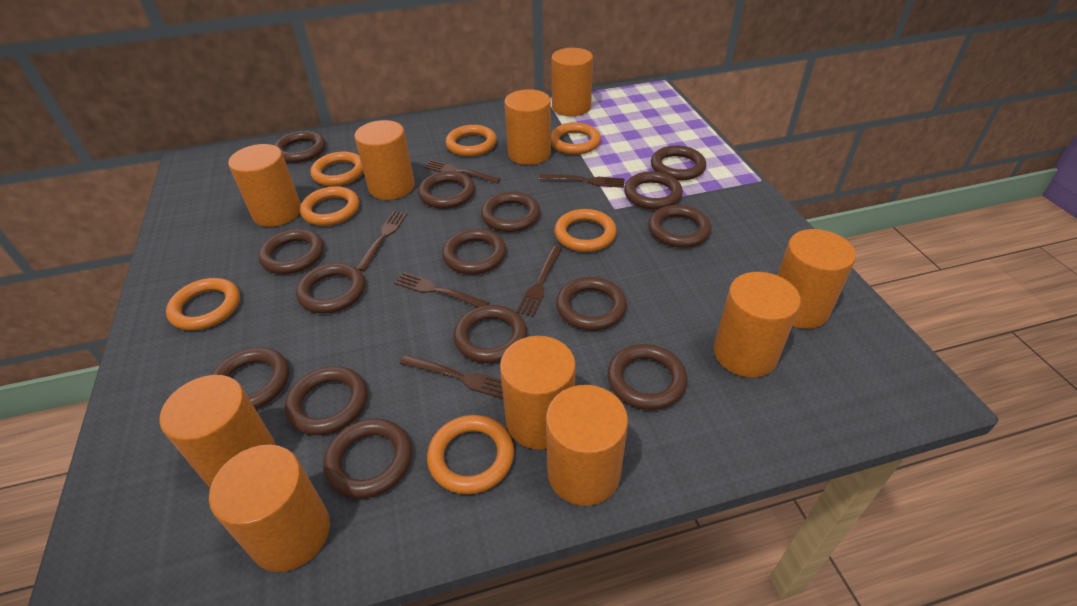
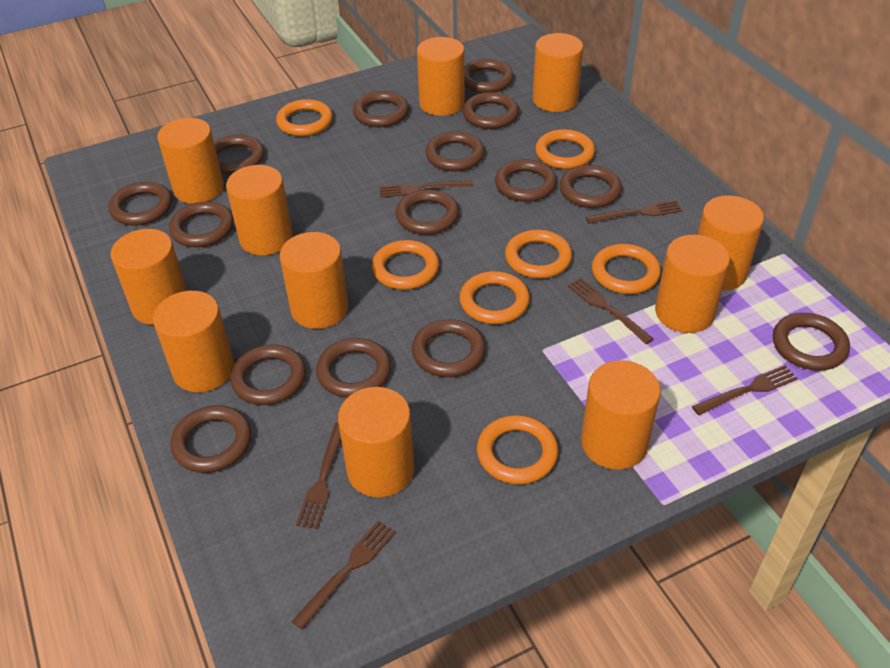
orange cylinder: 10 -> 11

